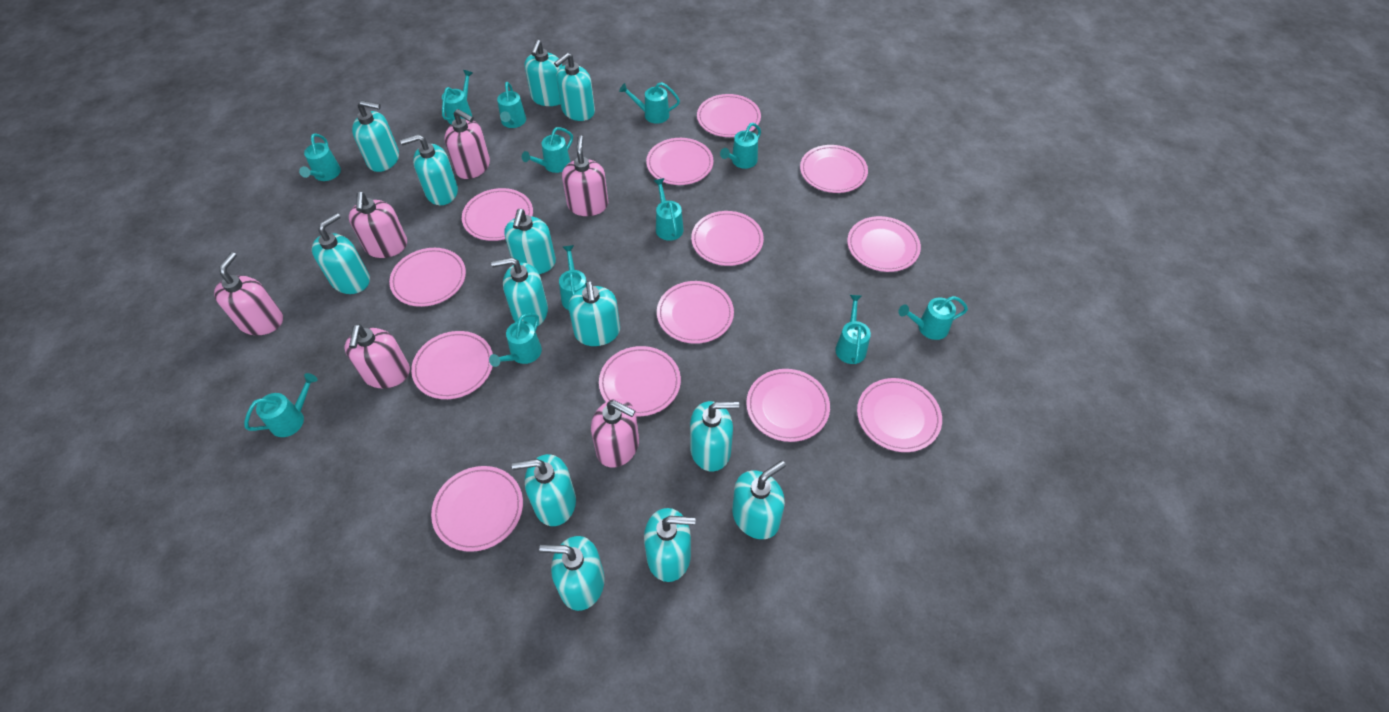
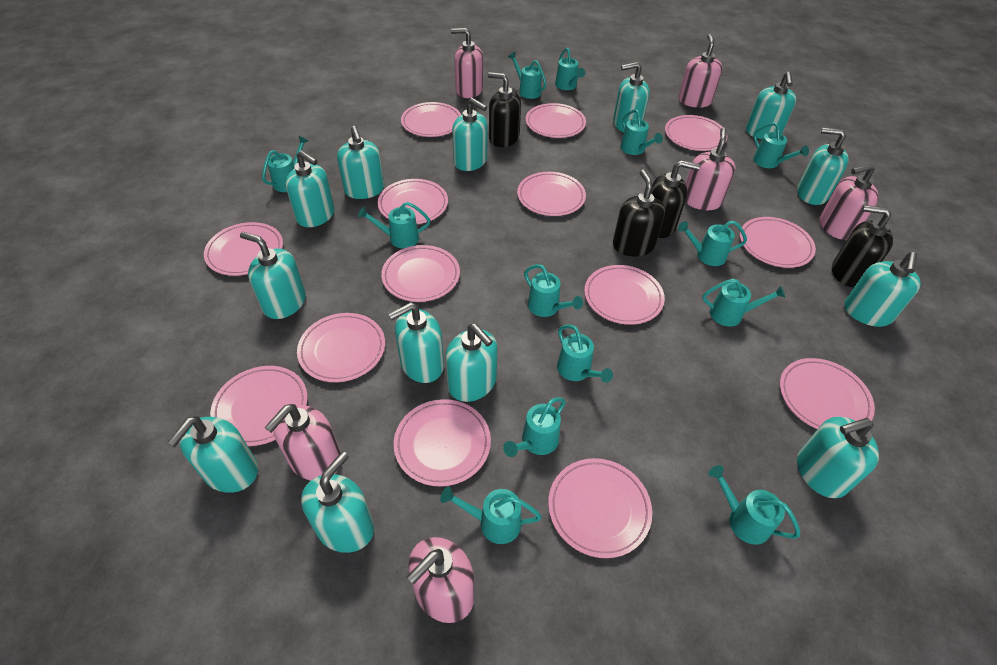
black soap dispenser: 0 -> 4
pink plate: 13 -> 14
turquoise watering can: 12 -> 13

